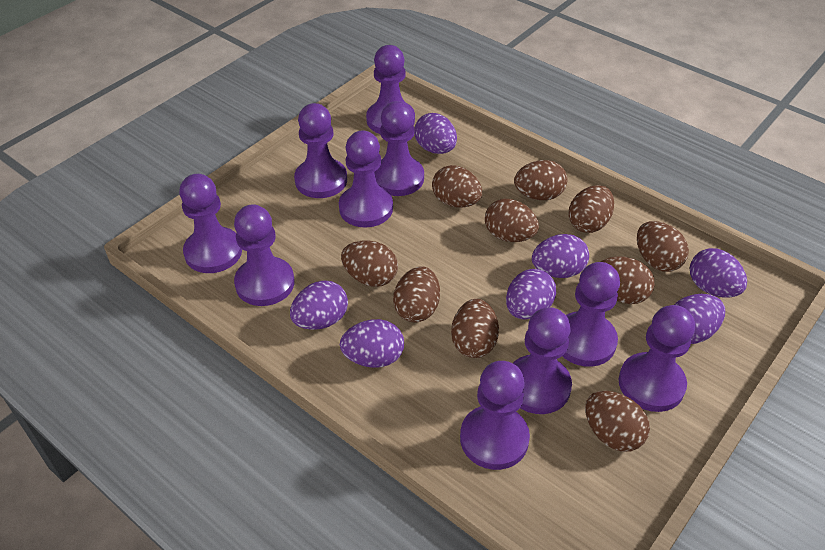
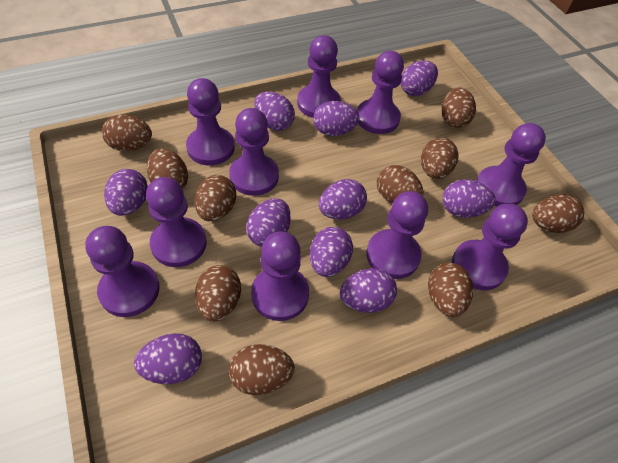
purple egg: 7 -> 10

